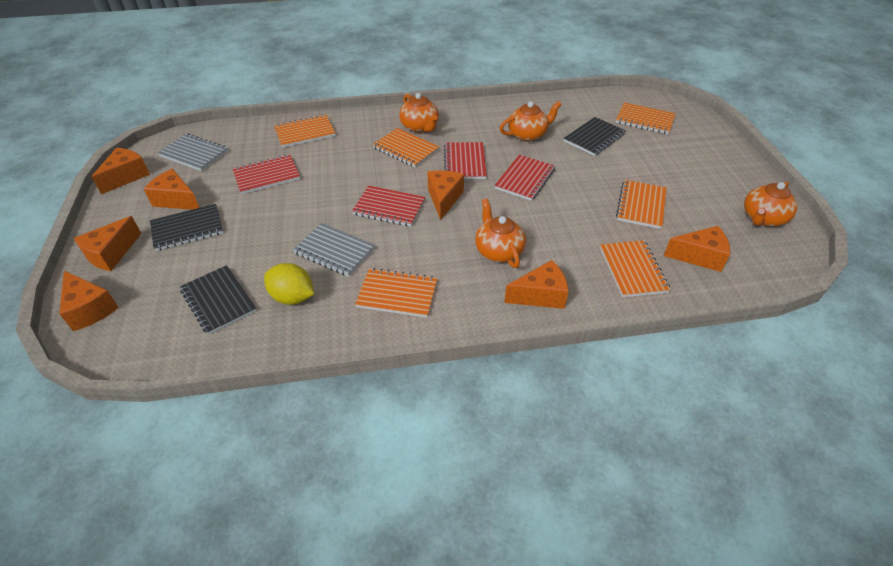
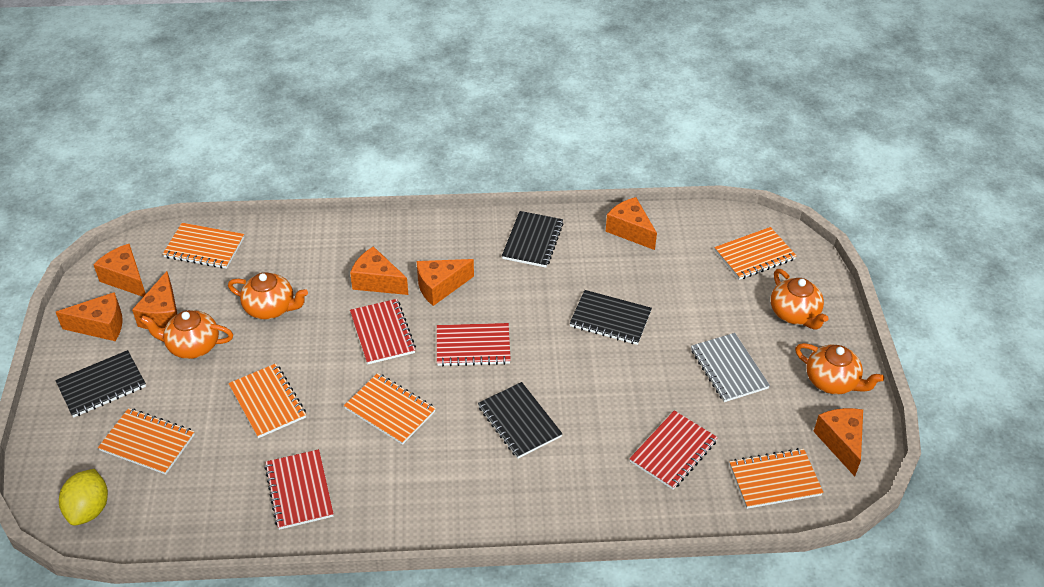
black notebook: 3 -> 4
grey notebook: 2 -> 1

